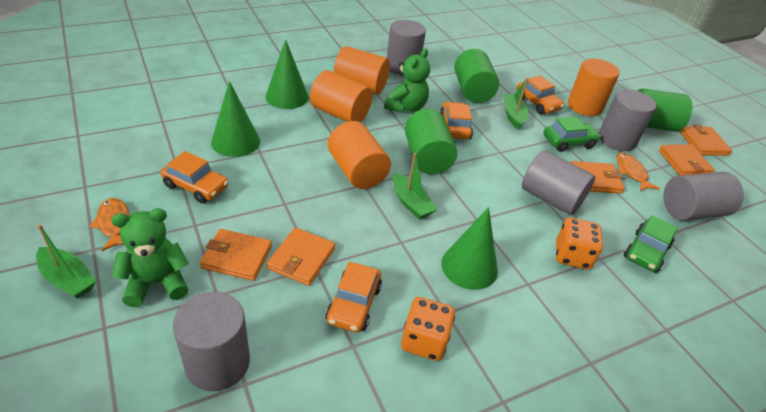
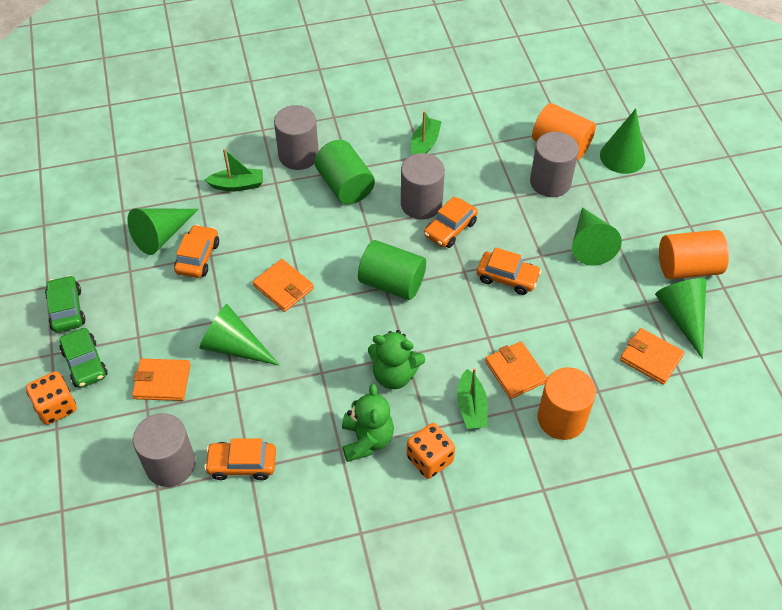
green cone: 3 -> 5
green cylinder: 3 -> 2
grey cylinder: 5 -> 4
orange cylinder: 4 -> 3
orange fish: 2 -> 0
orange wallet: 5 -> 4

